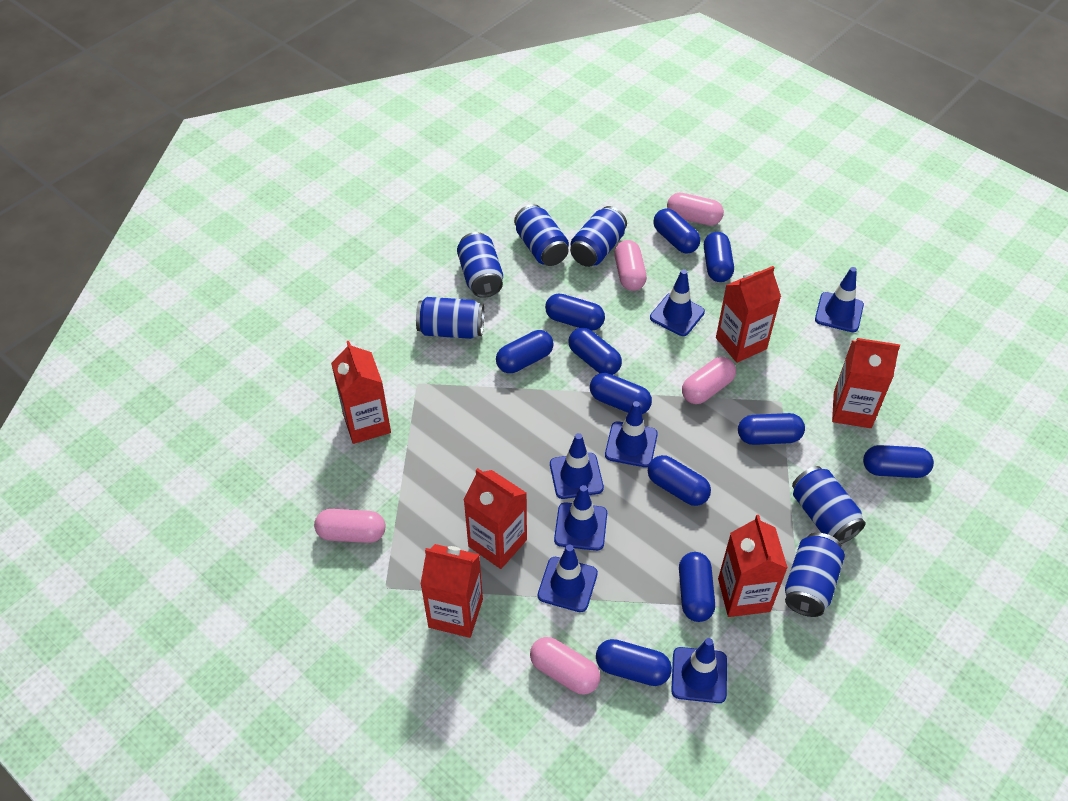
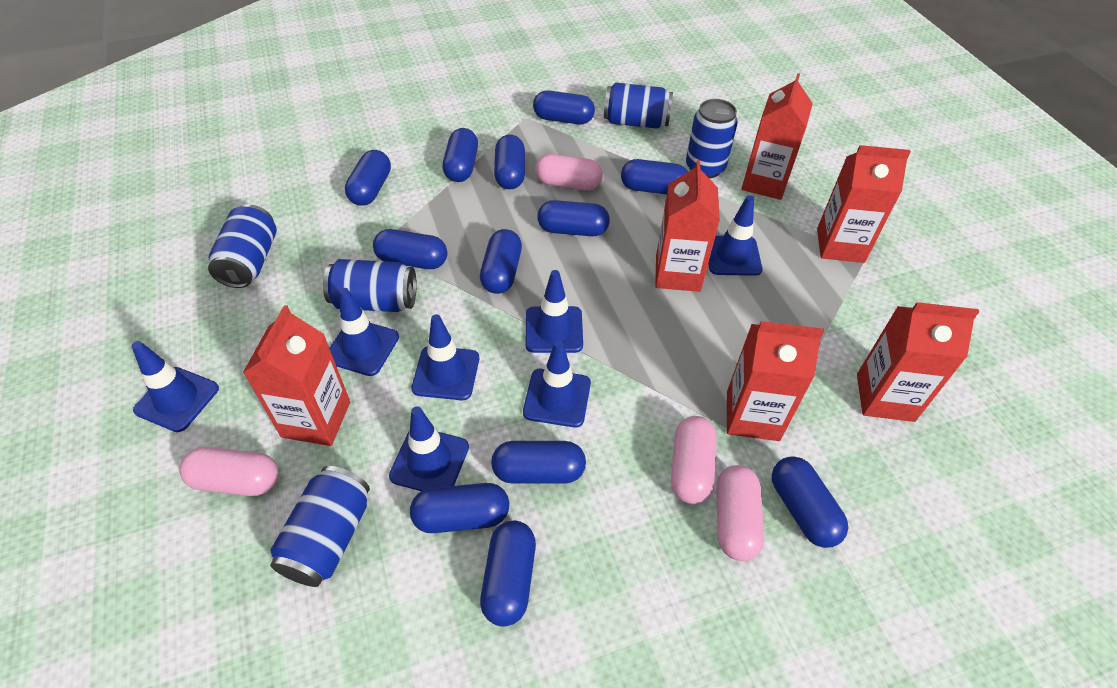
blue can: 6 -> 5
blue capsule: 11 -> 12
pink capsule: 5 -> 4

